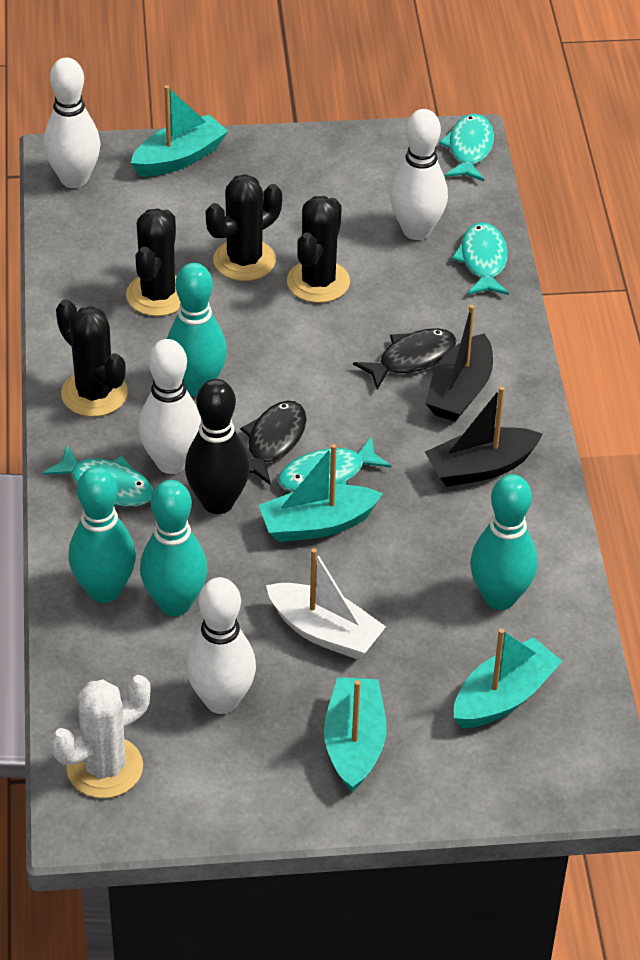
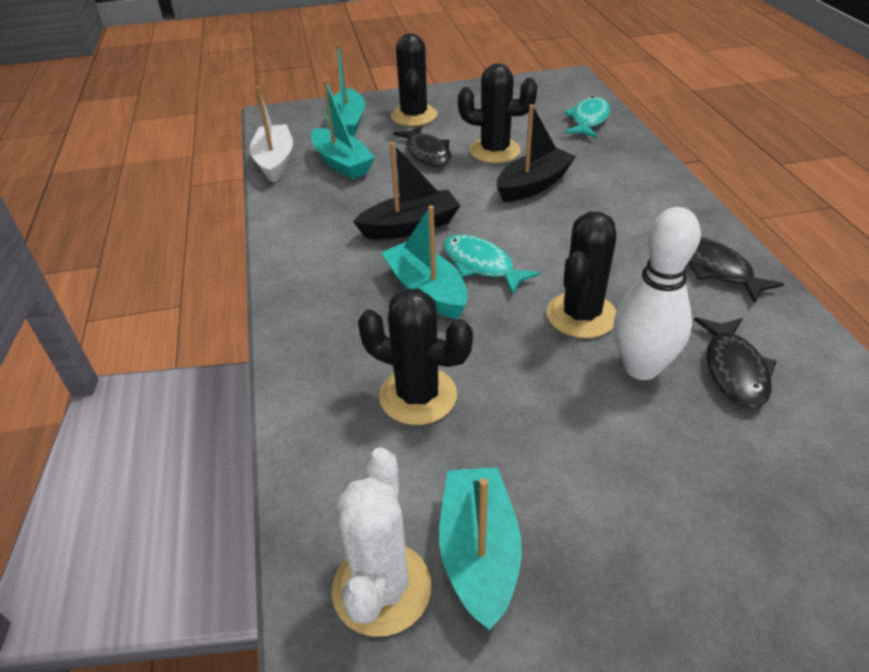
black bowling pin: 1 -> 0
black fish: 2 -> 3
turquoise bowling pin: 4 -> 0
turquoise fish: 4 -> 2
white bowling pin: 4 -> 1

